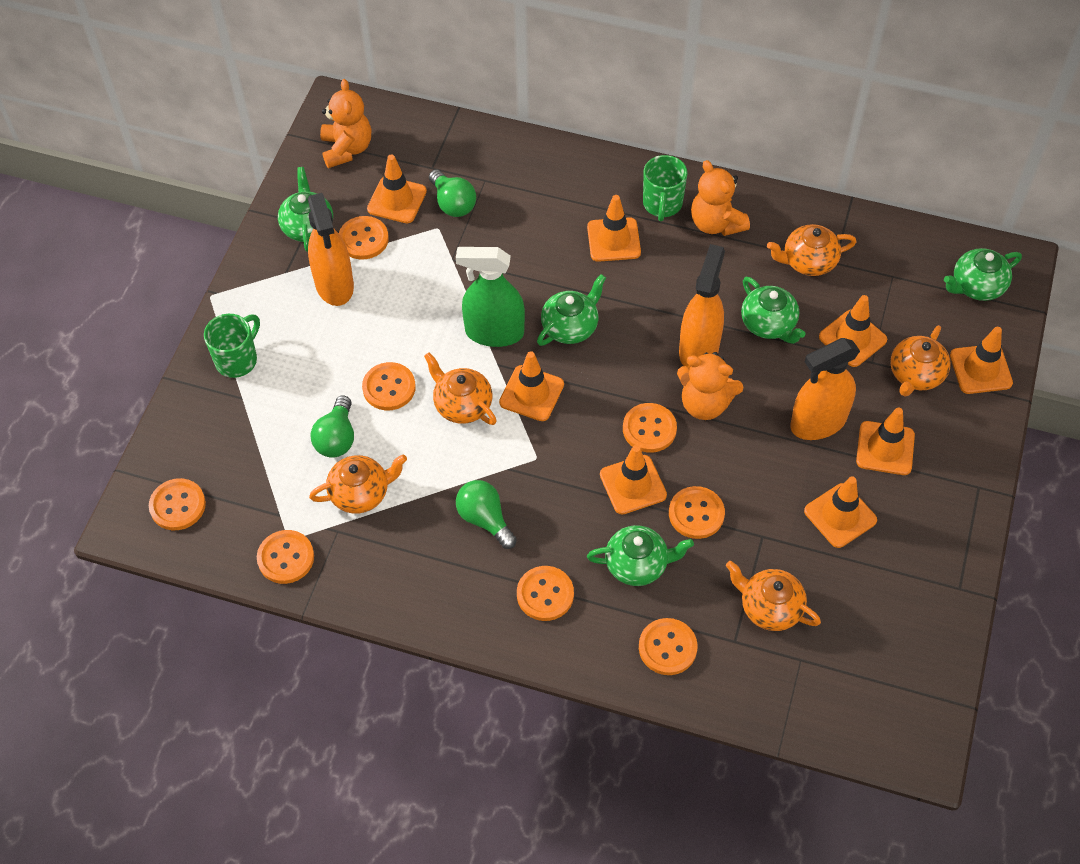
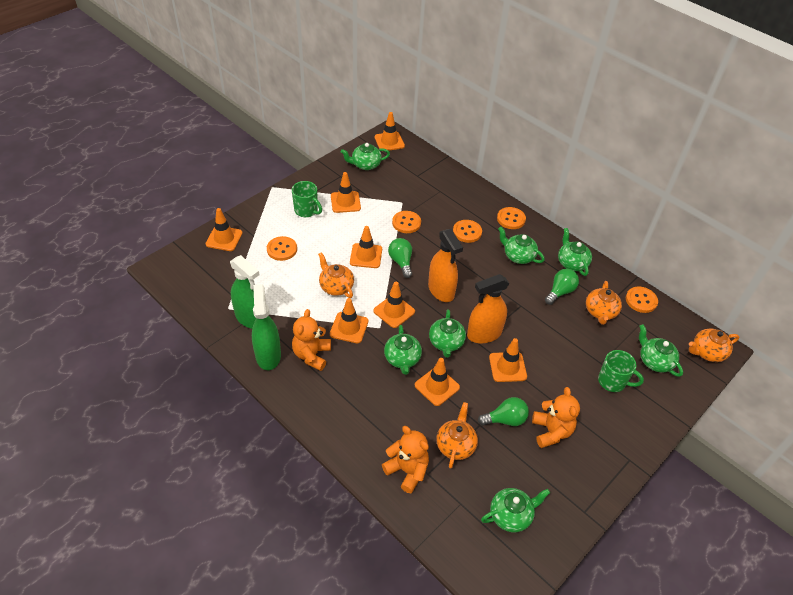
green spray bottle: 1 -> 2
green teapot: 5 -> 7
orange button: 8 -> 5
orange spray bottle: 3 -> 2
orange teapot: 5 -> 4

